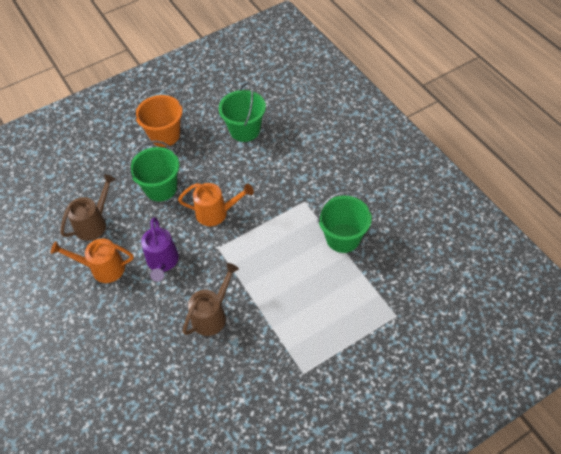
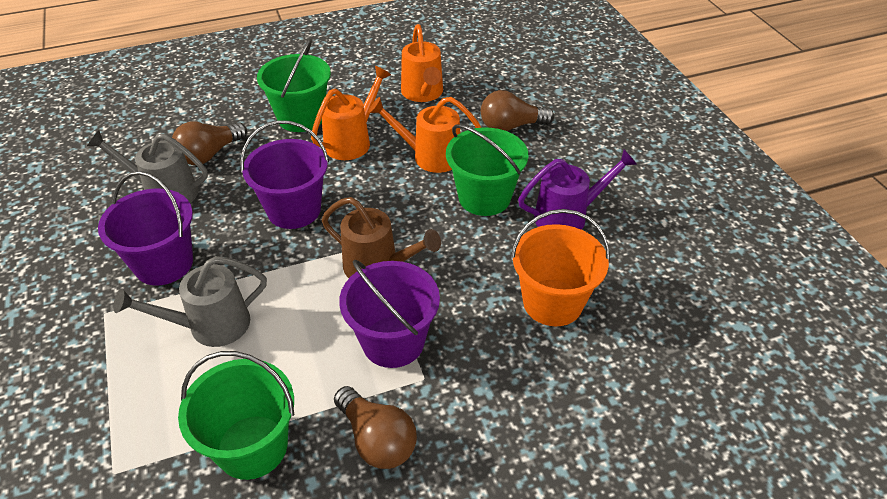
brown light bulb: 0 -> 3
brown watering can: 2 -> 1
grey watering can: 0 -> 2
orange watering can: 2 -> 3
purple bucket: 0 -> 3

